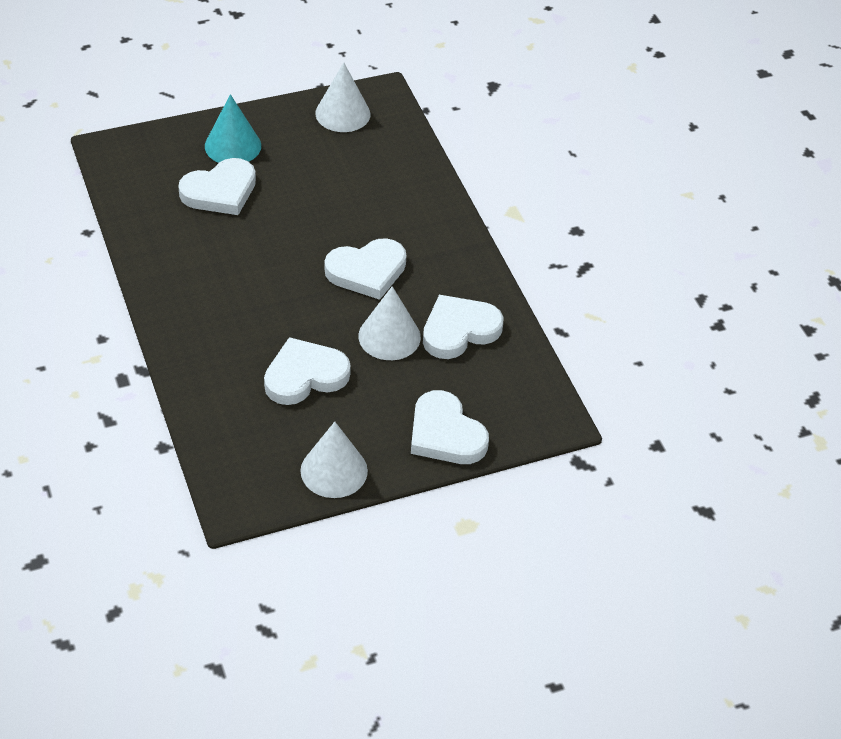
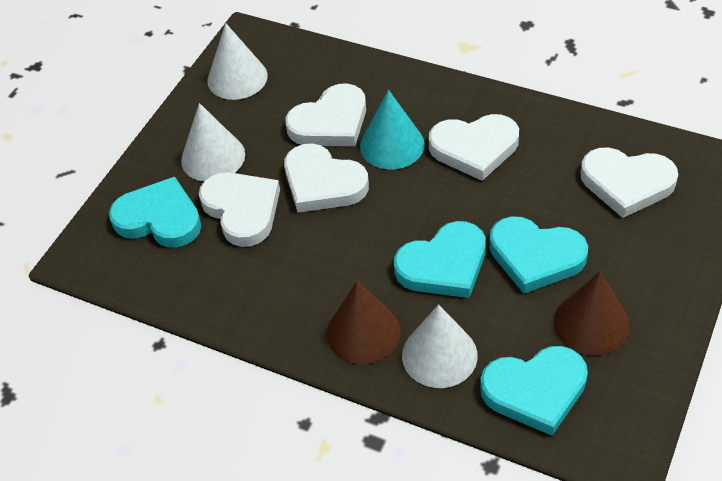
brown cone: 0 -> 2
turquoise heart: 0 -> 4

